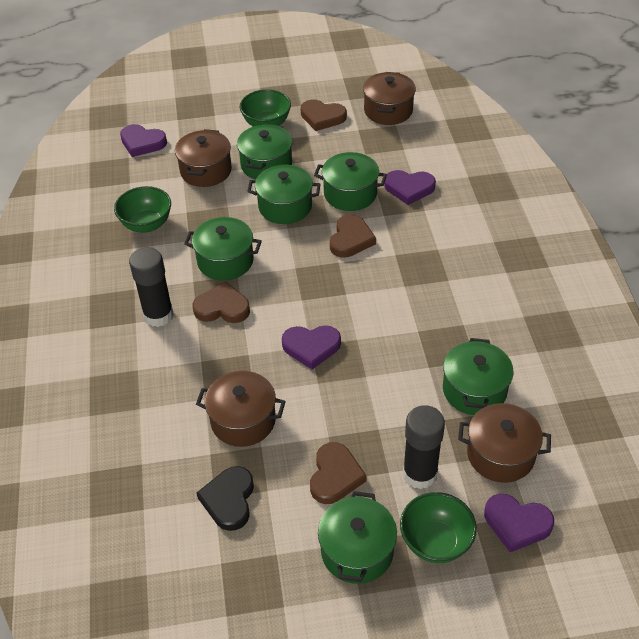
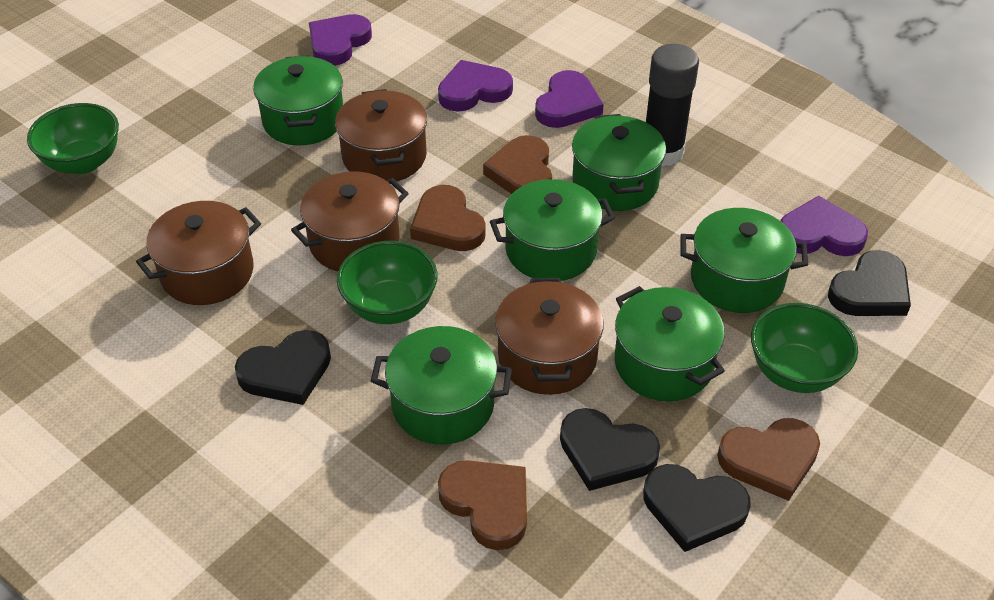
black glue stick: 2 -> 1
black heart: 1 -> 4

